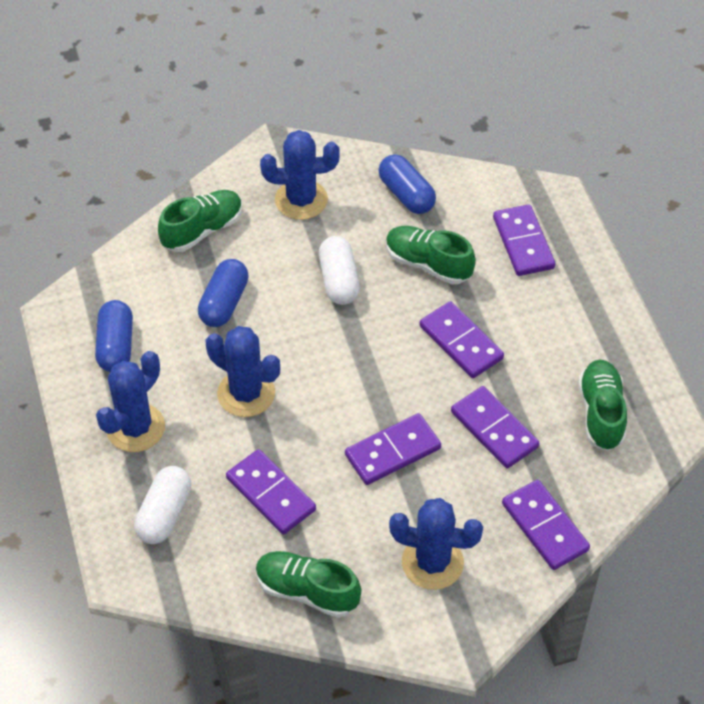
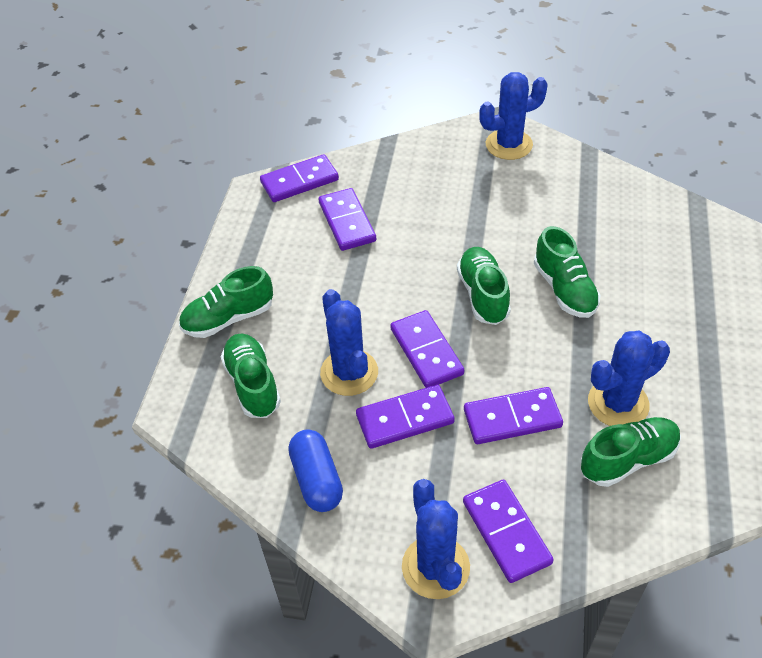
blue capsule: 3 -> 1
green shoe: 4 -> 5
white capsule: 2 -> 0

